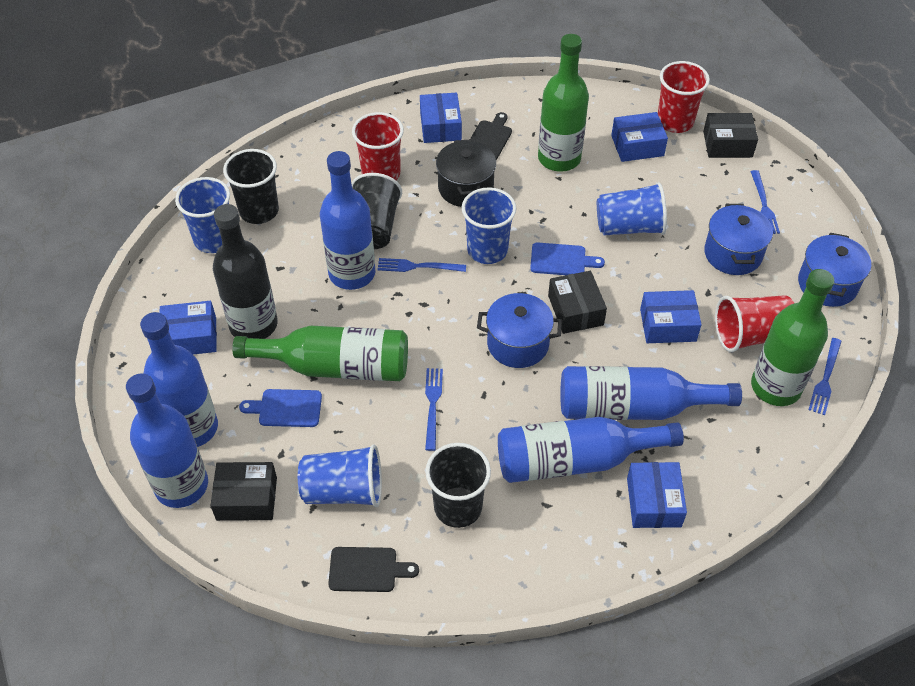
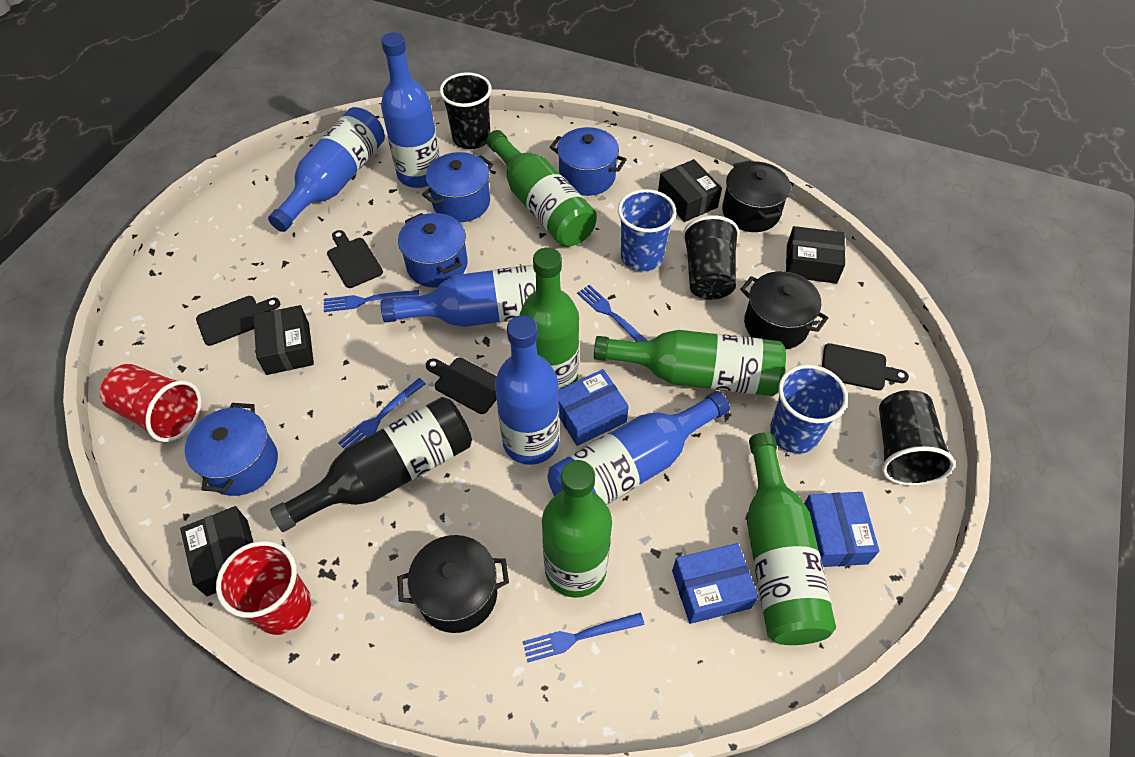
black box: 3 -> 4
black cutting board: 2 -> 4
black pot: 1 -> 3
blue box: 5 -> 3
blue cup: 4 -> 2
blue cutting board: 2 -> 0
blue pot: 3 -> 4
green bottle: 3 -> 5
red cup: 3 -> 2

